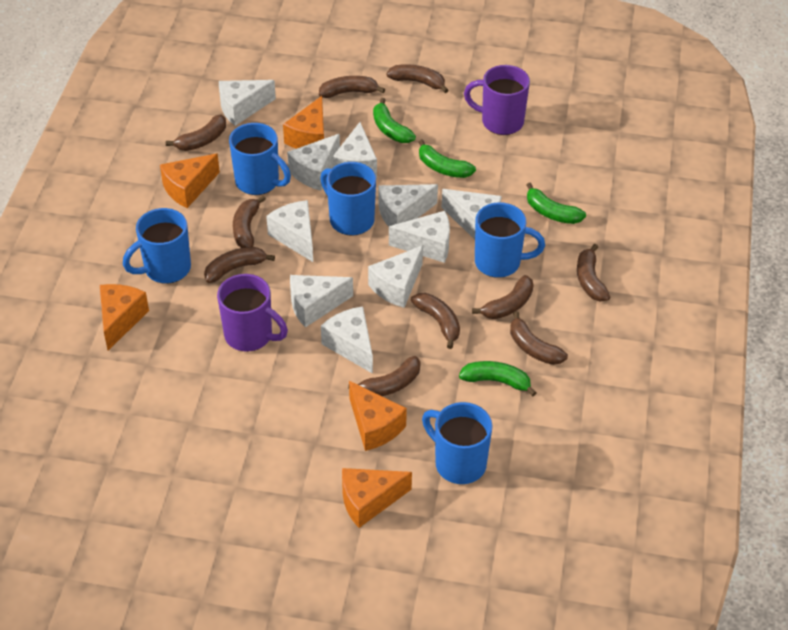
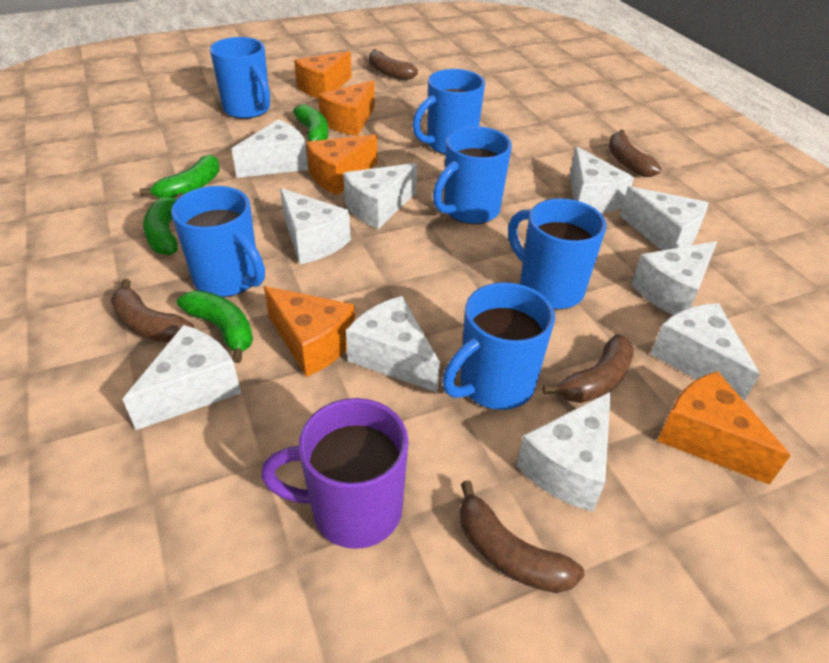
blue mug: 5 -> 6
brown banana: 10 -> 5
purple mug: 2 -> 1

